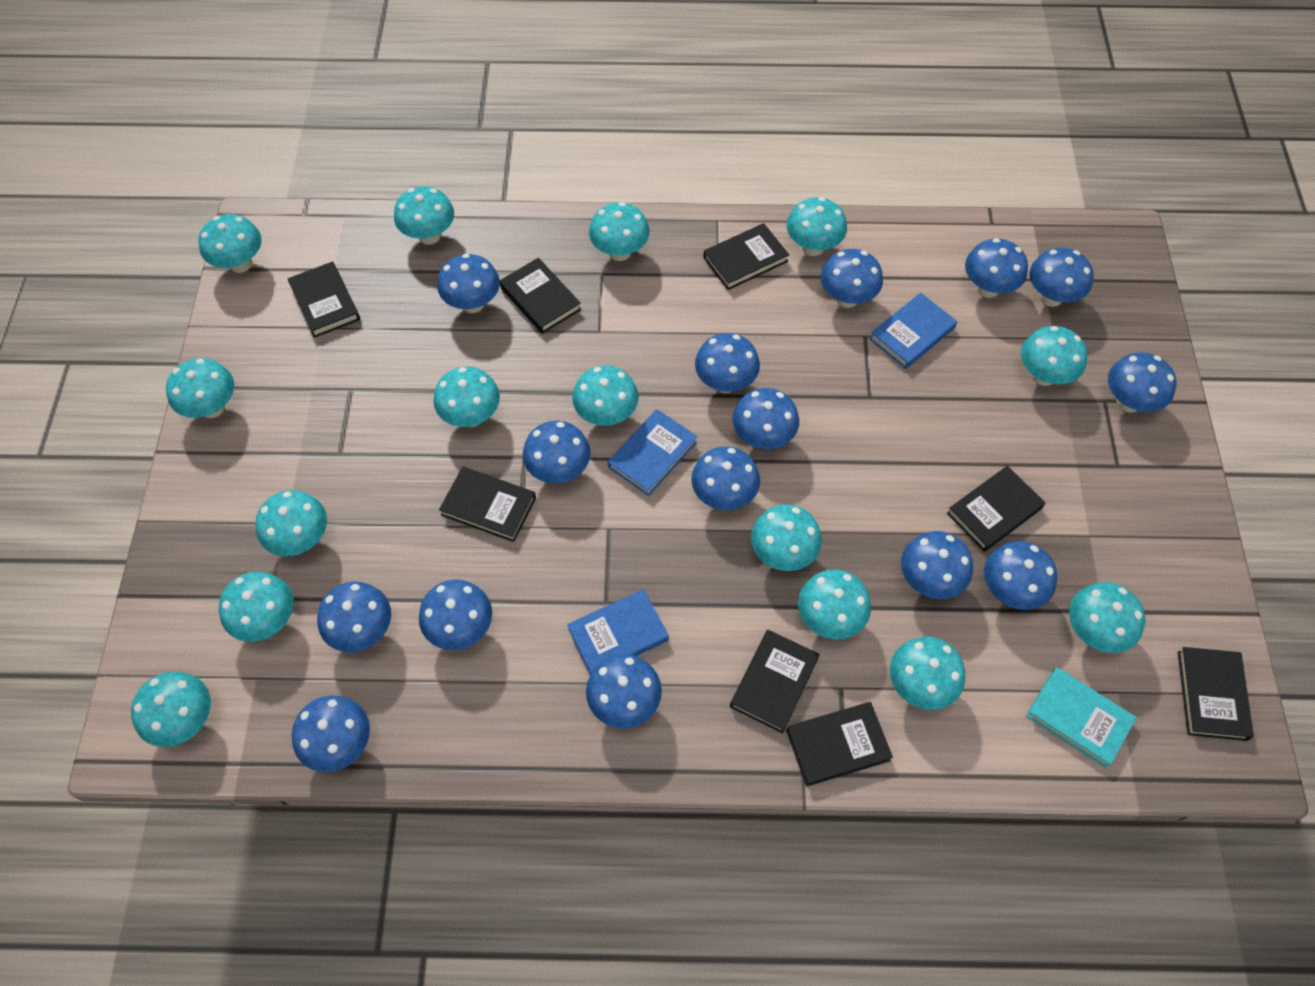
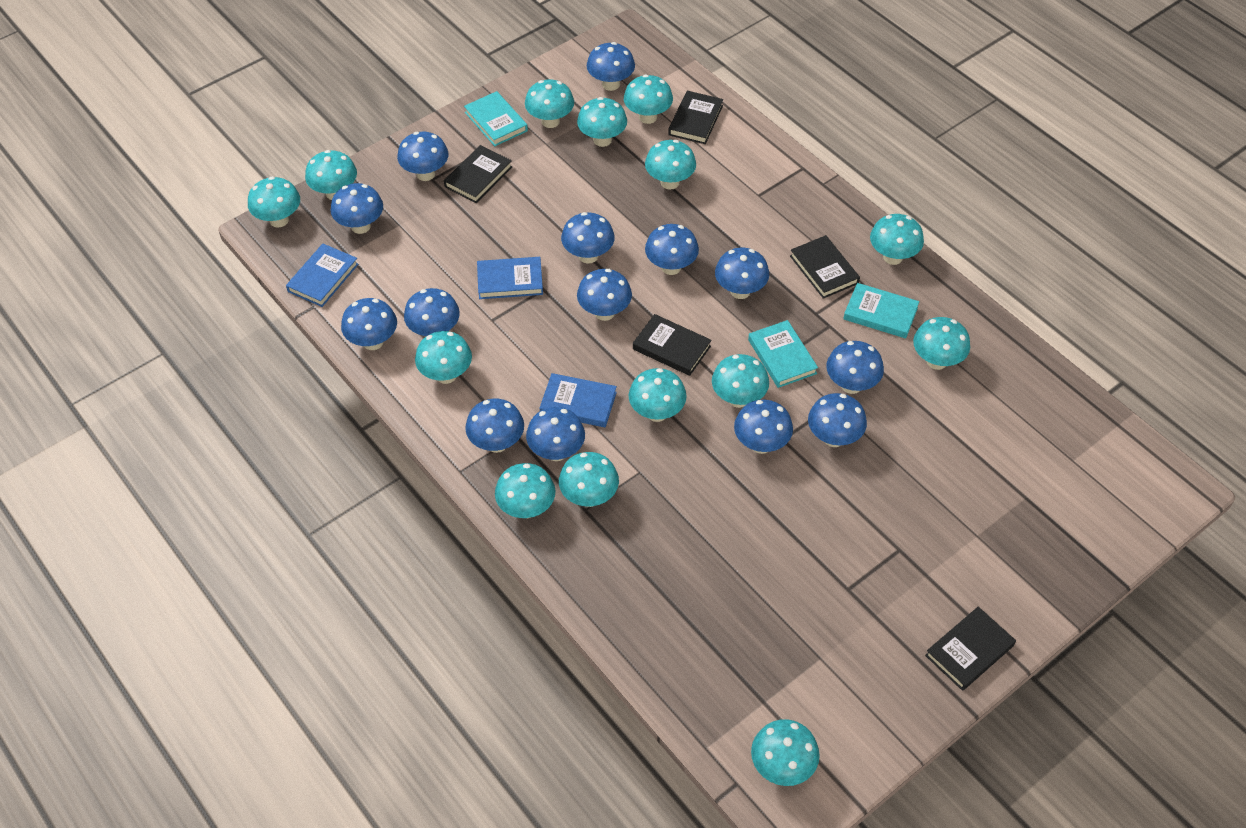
black book: 8 -> 5
blue mushroom: 15 -> 14
turquoise book: 1 -> 3
turquoise mushroom: 15 -> 14

